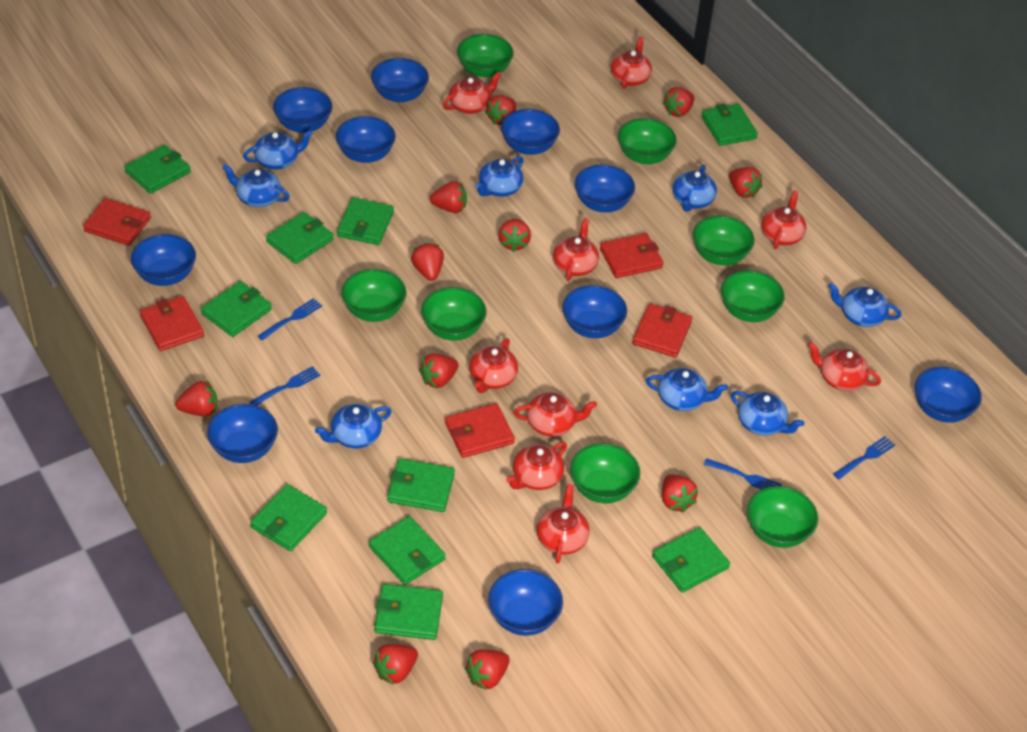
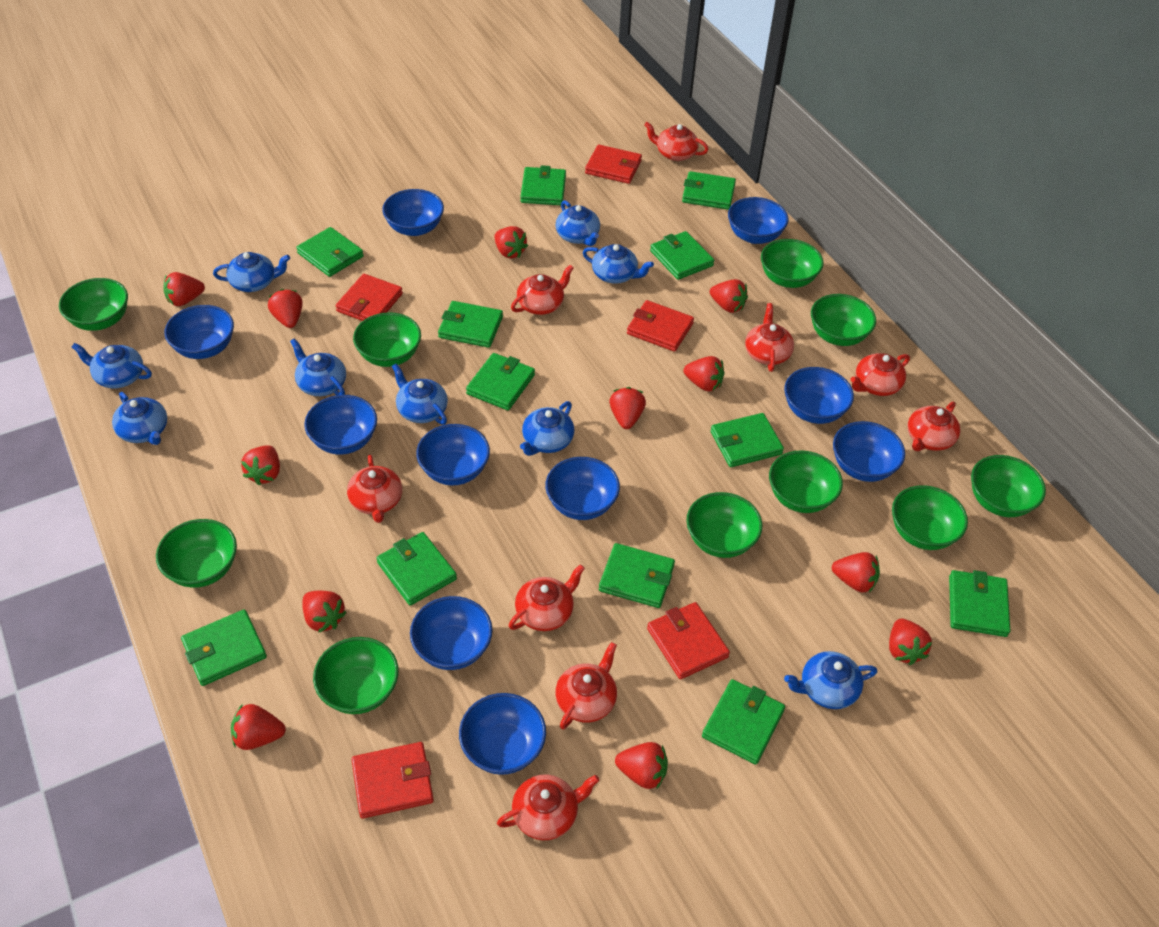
blue fork: 4 -> 0
blue teapot: 8 -> 9
green bowl: 8 -> 10
green wallet: 10 -> 12
red strawberry: 11 -> 12

